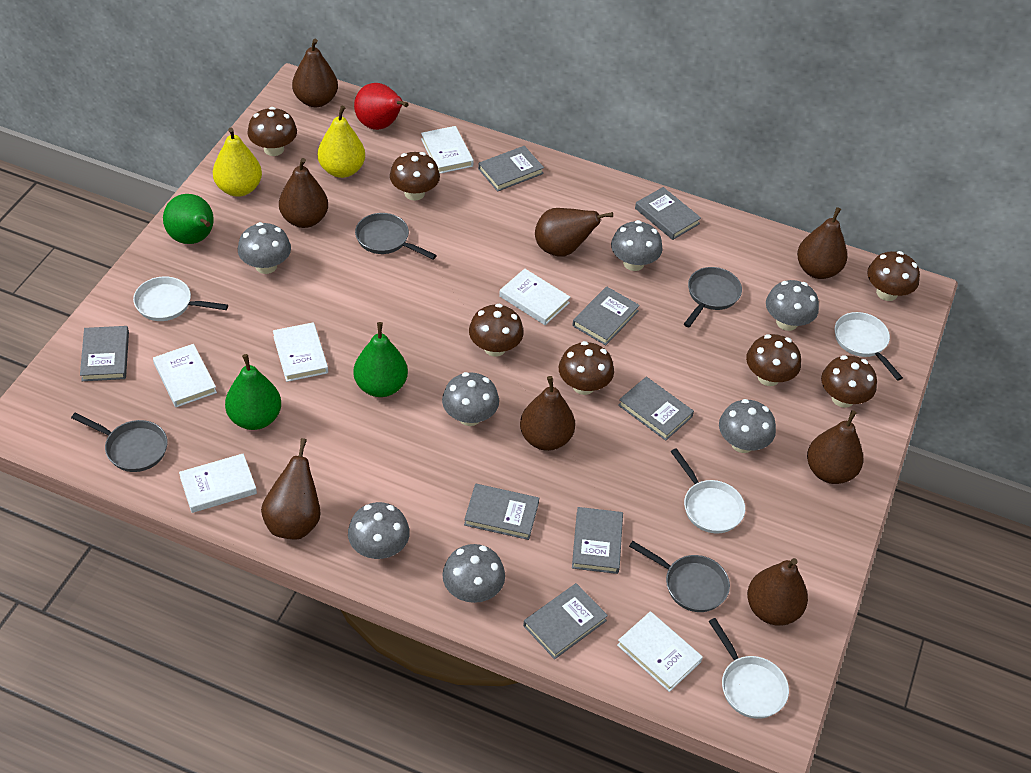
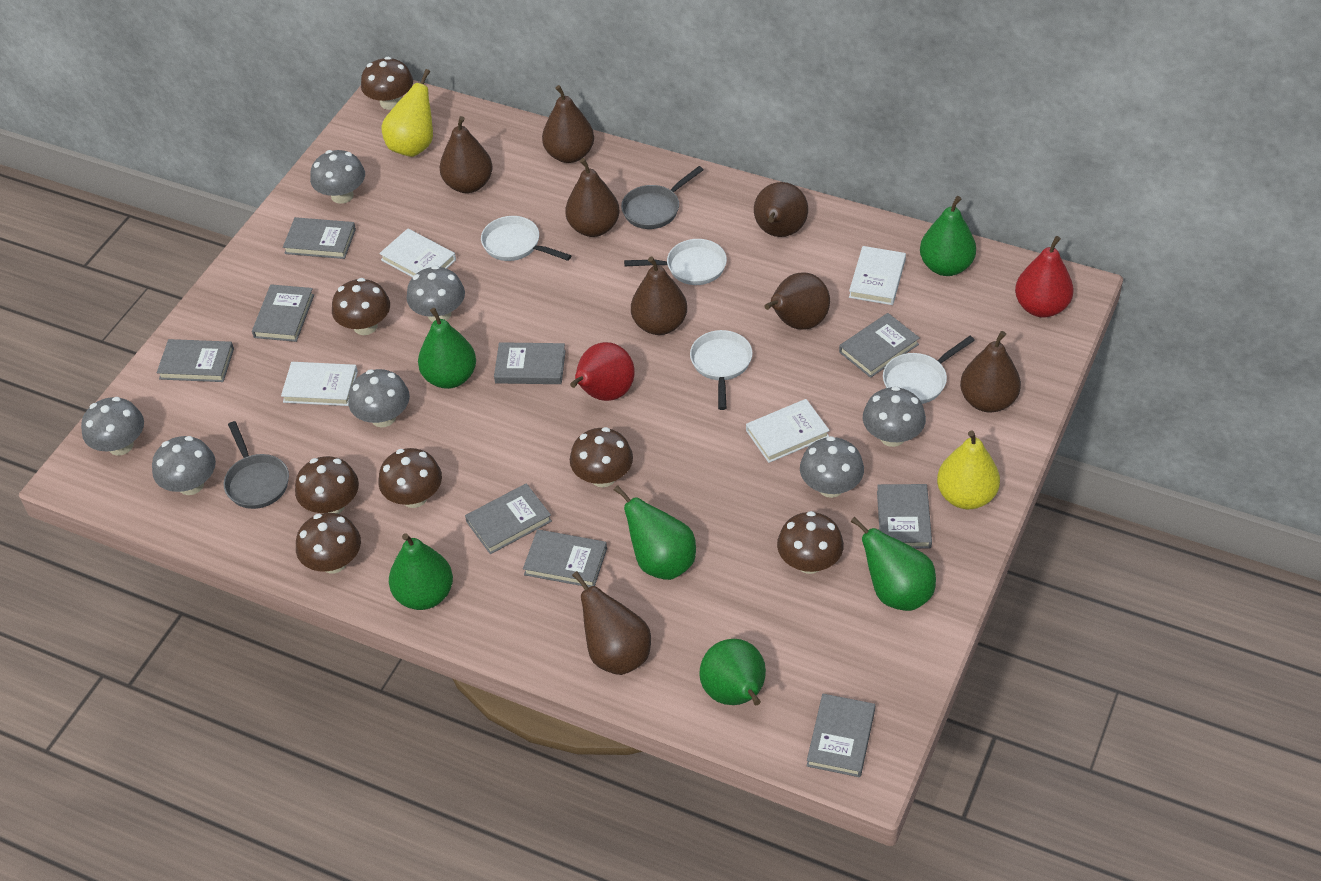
green pear: 3 -> 6
grey book: 8 -> 9
grey pan: 4 -> 2
red pear: 1 -> 2
white book: 6 -> 4

